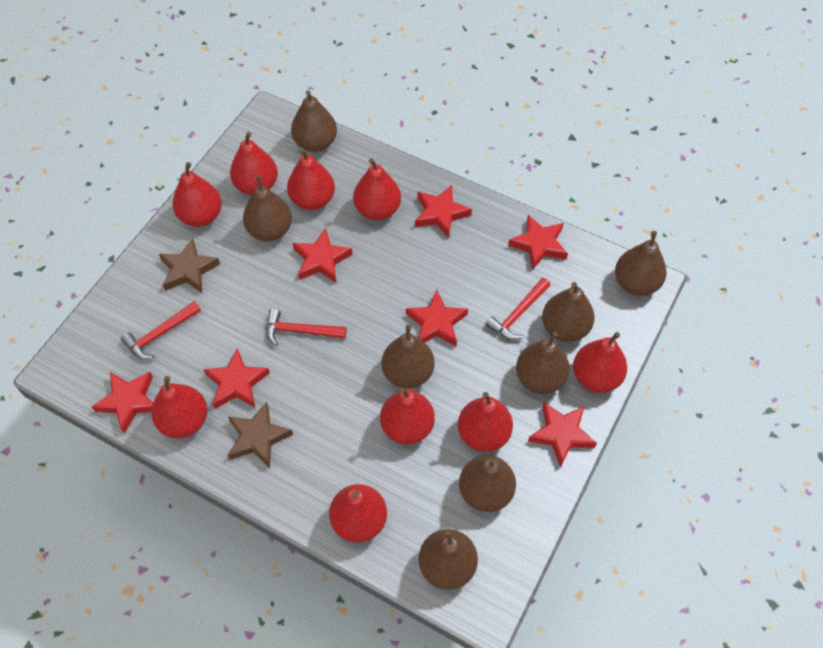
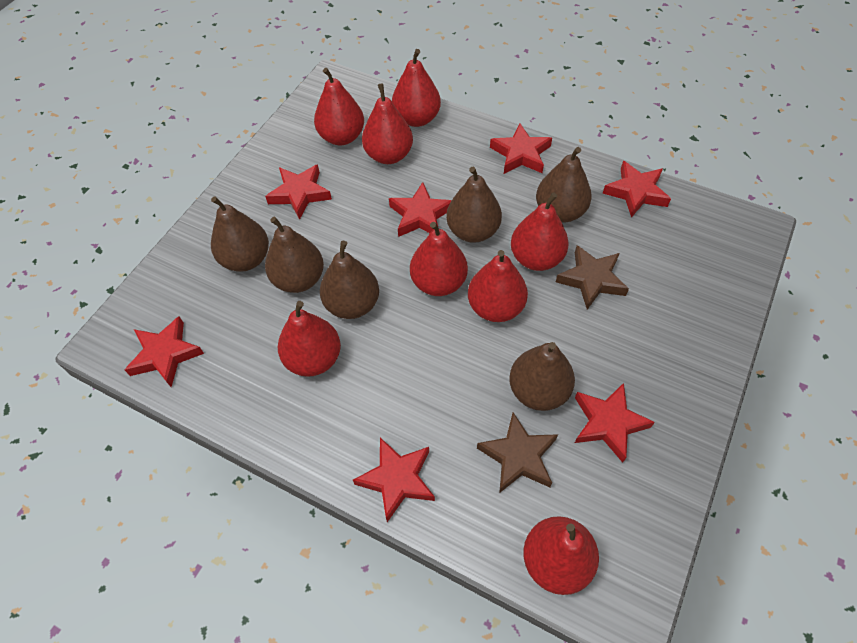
brown pear: 8 -> 6
red hammer: 3 -> 0
red pear: 9 -> 8

